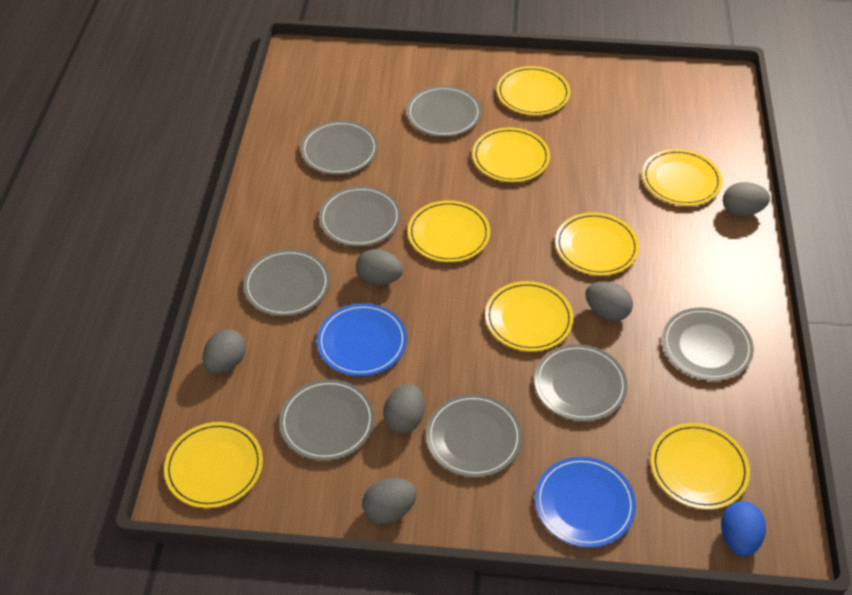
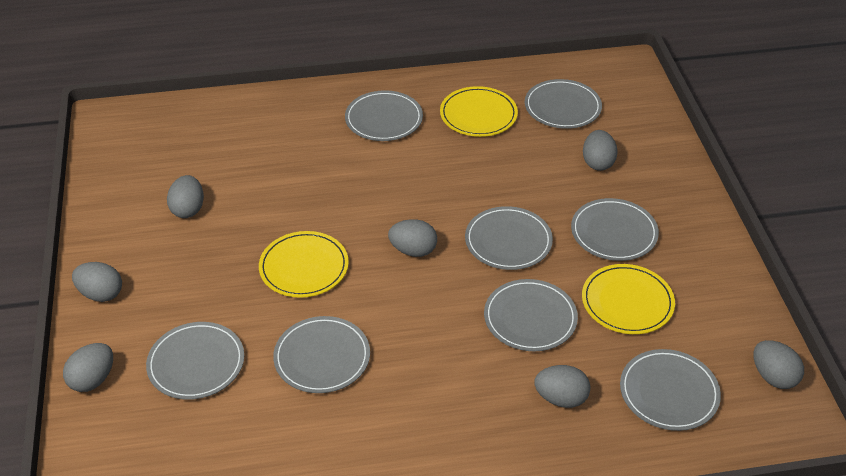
blue egg: 1 -> 0
blue plate: 2 -> 0
grey egg: 6 -> 7
yellow plate: 8 -> 3

